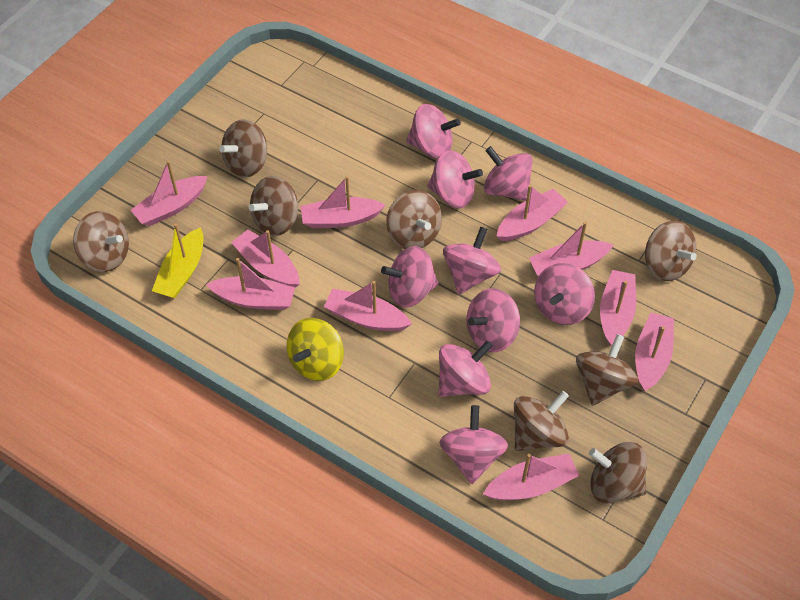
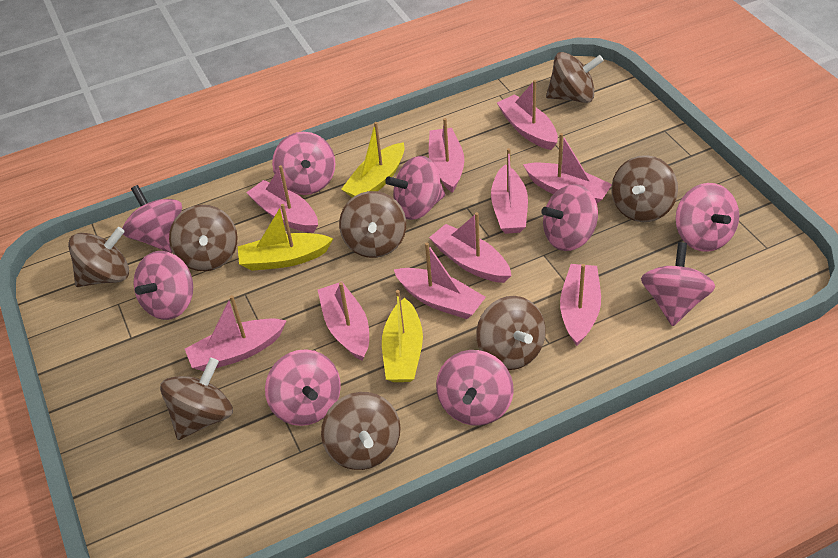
yellow boat: 1 -> 3
yellow spinning top: 1 -> 0

